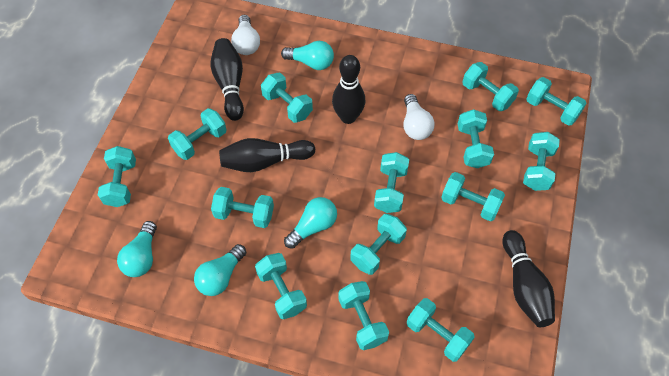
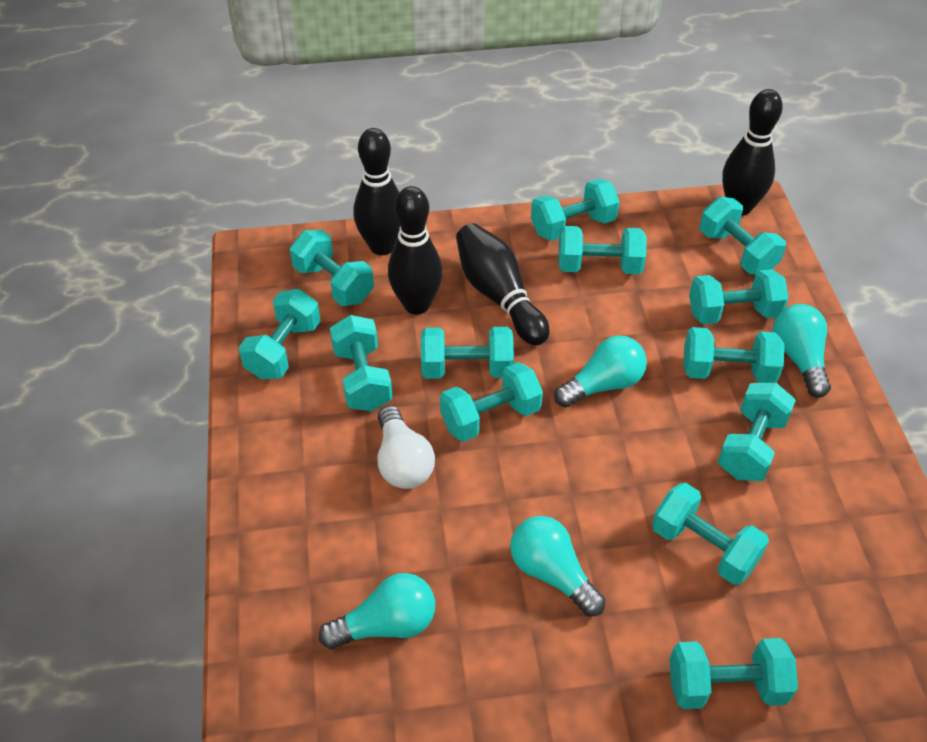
turquoise dumbbell: 14 -> 13
white light bulb: 2 -> 1

